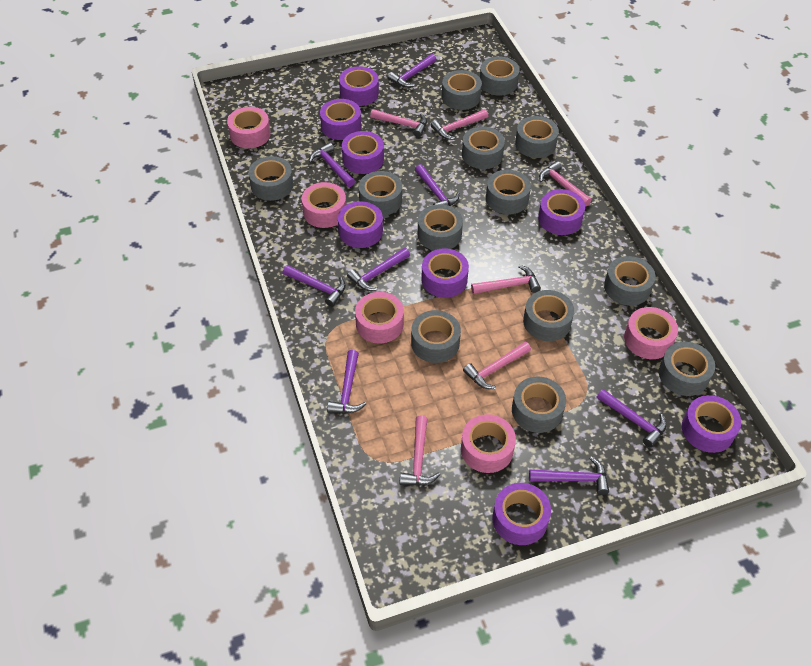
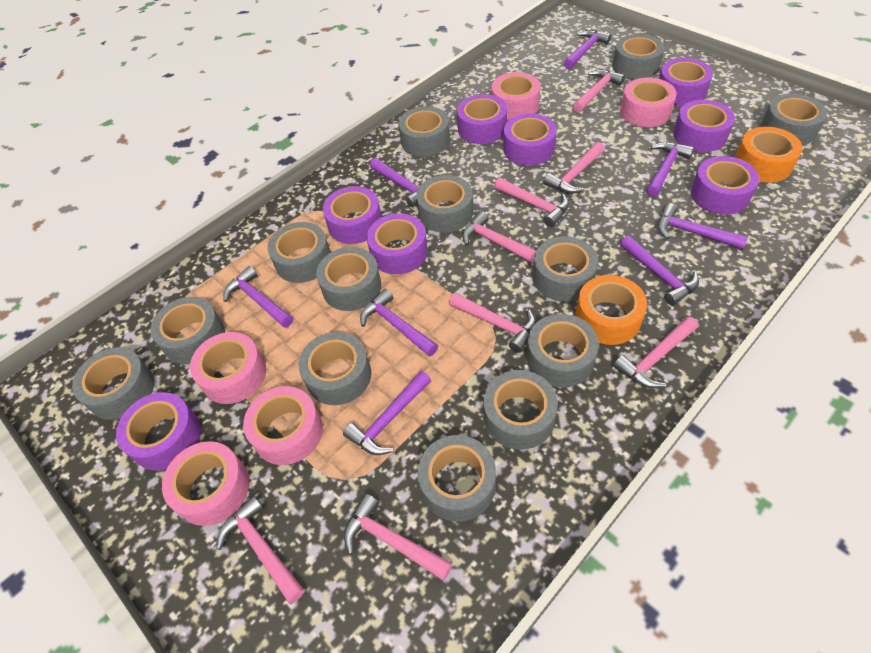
orange tape: 0 -> 2
pink hammer: 6 -> 8

